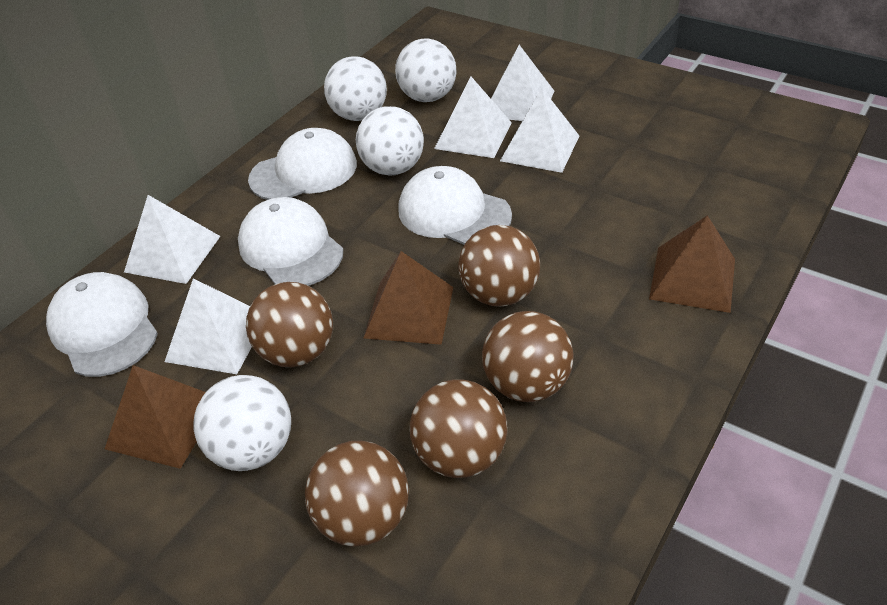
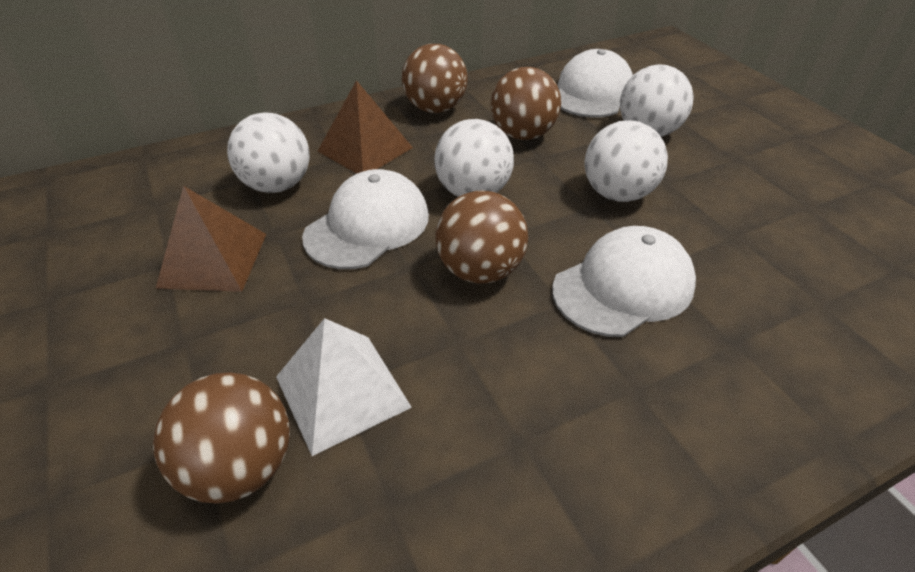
brown ball: 5 -> 4
brown pyramid: 3 -> 2
white cap: 4 -> 3
white pyramid: 5 -> 1

